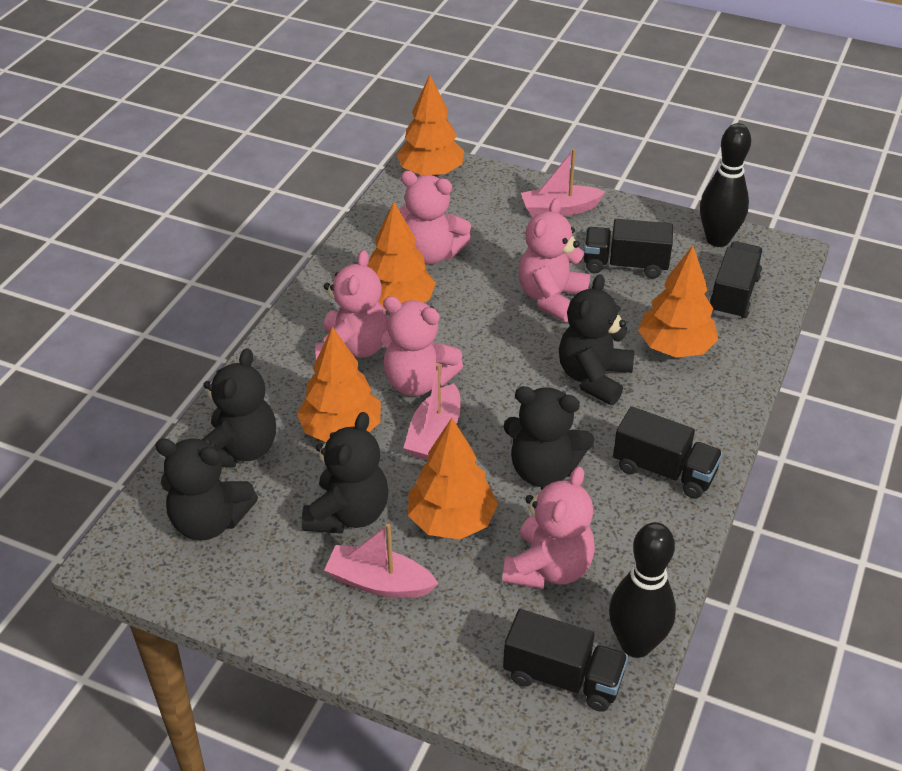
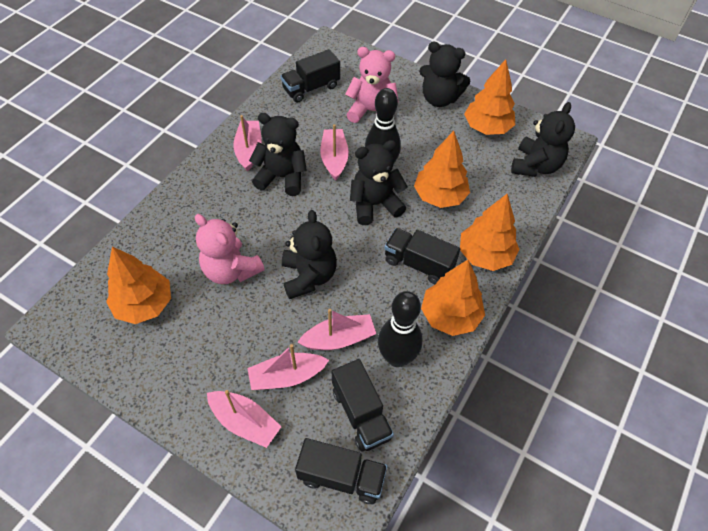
pink boat: 3 -> 5
pink teddy bear: 5 -> 2

